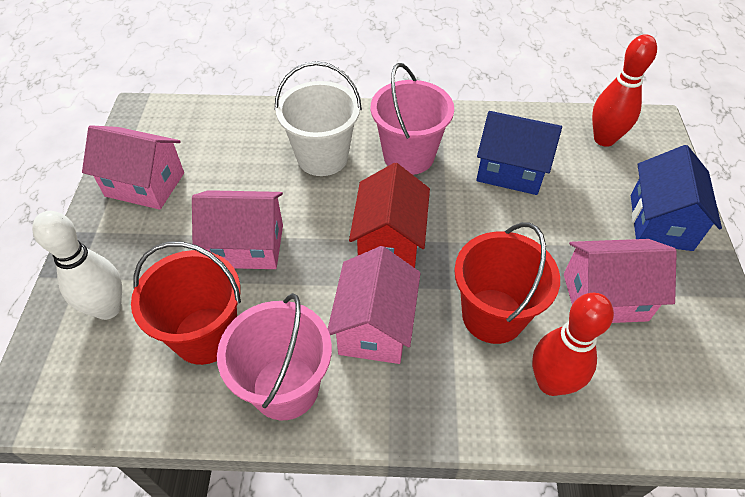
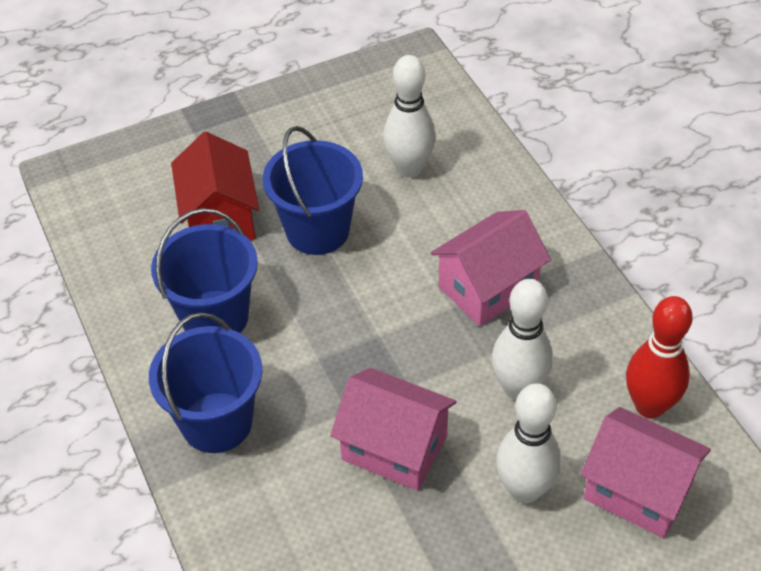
blue bucket: 0 -> 3
blue house: 2 -> 0
pink bucket: 2 -> 0
pink house: 4 -> 3
red bowling pin: 2 -> 1
red bucket: 2 -> 0
white bowling pin: 1 -> 3
white bucket: 1 -> 0

